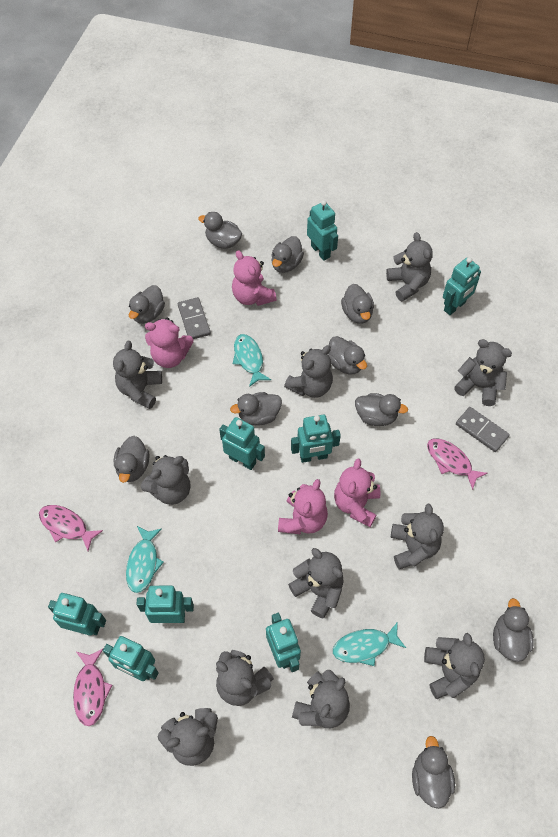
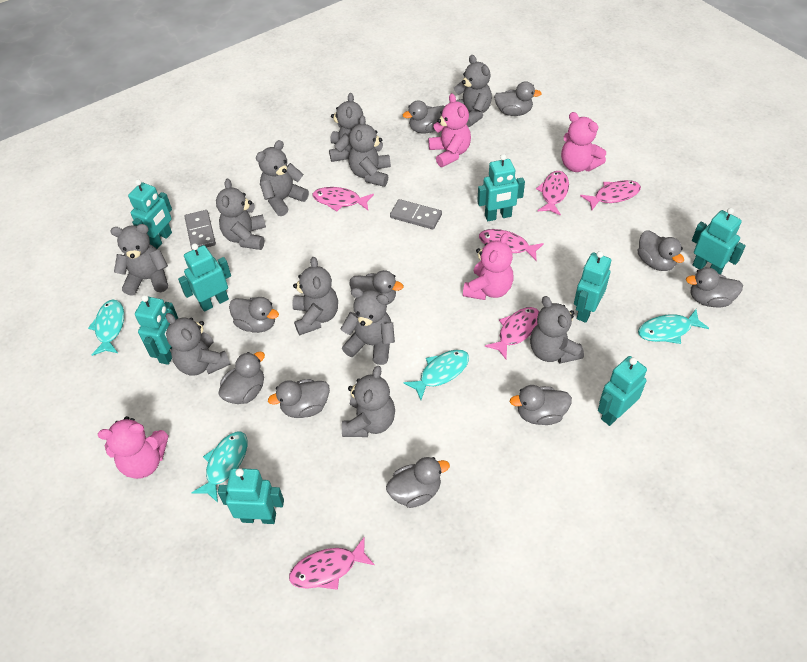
pink fish: 3 -> 6
turquoise fish: 3 -> 4

